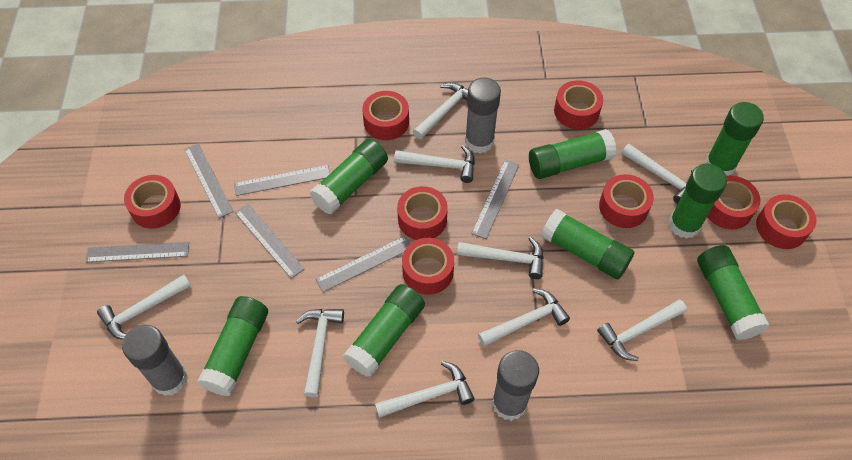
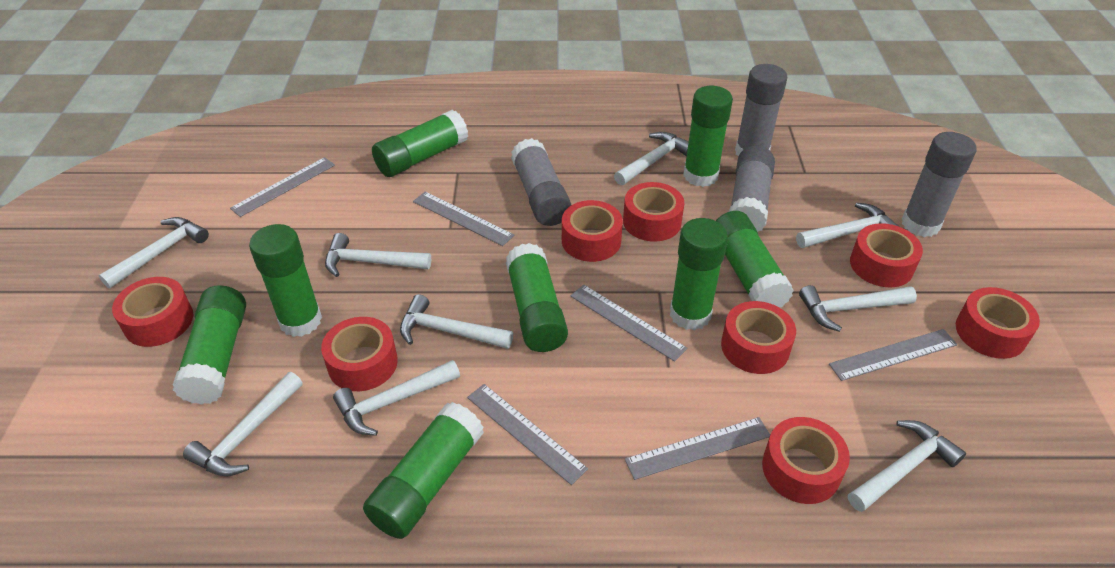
grey glue stick: 3 -> 4

